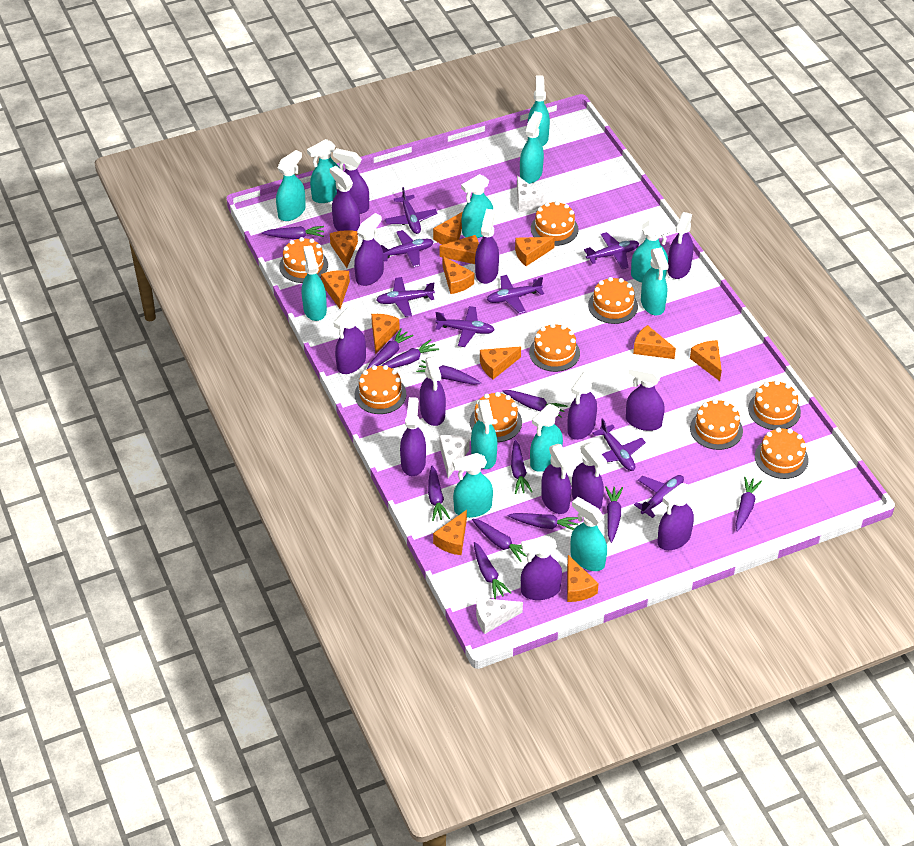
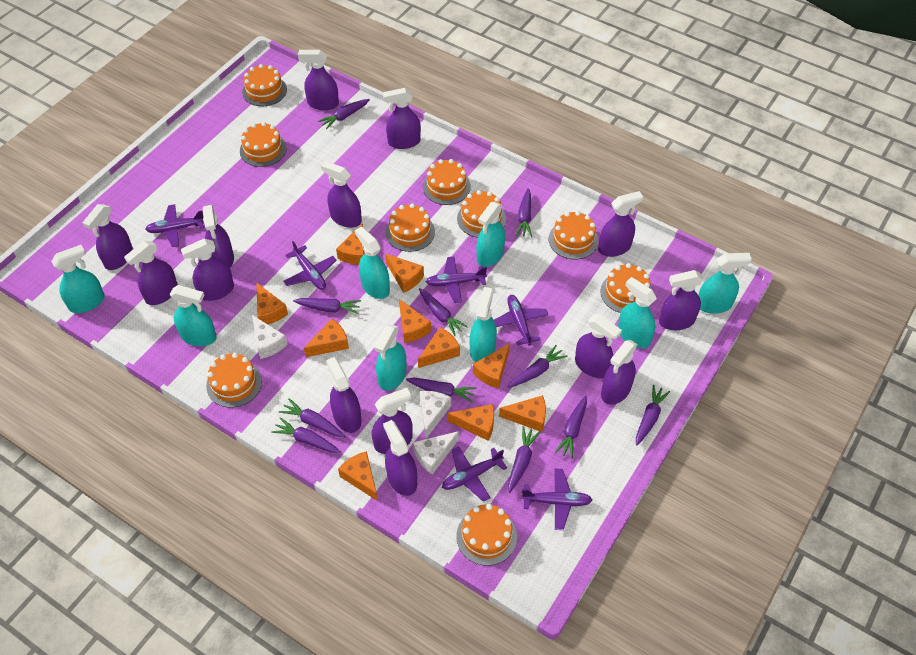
orange cheese: 12 -> 10
purple carrot: 12 -> 11
purple plane: 8 -> 6
turquoise spray bottle: 12 -> 8

